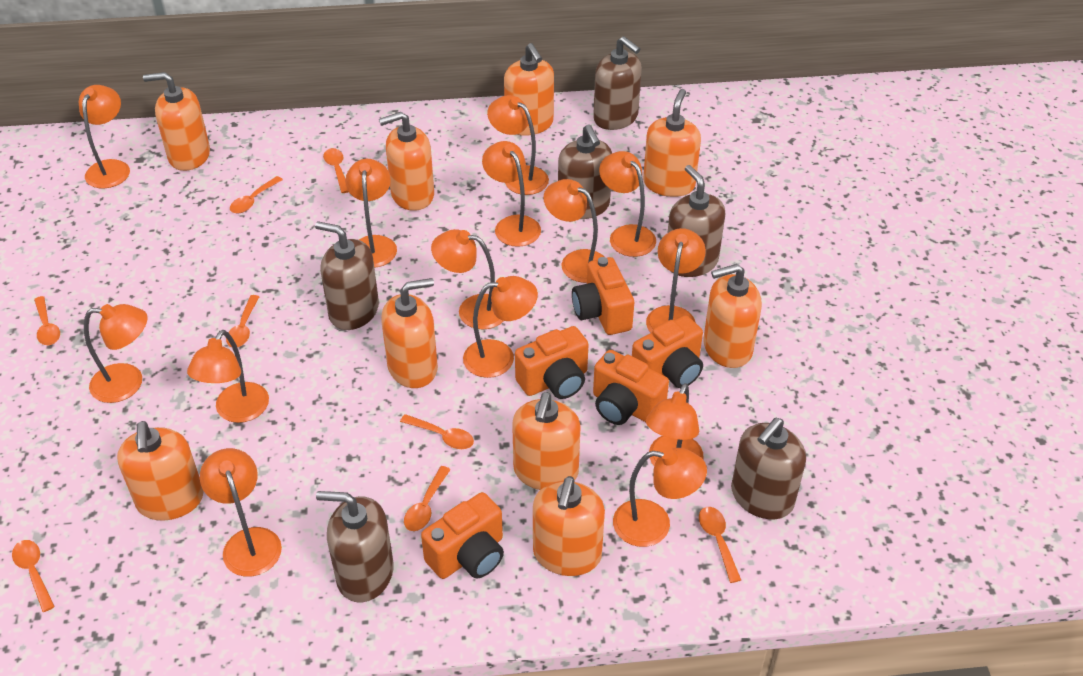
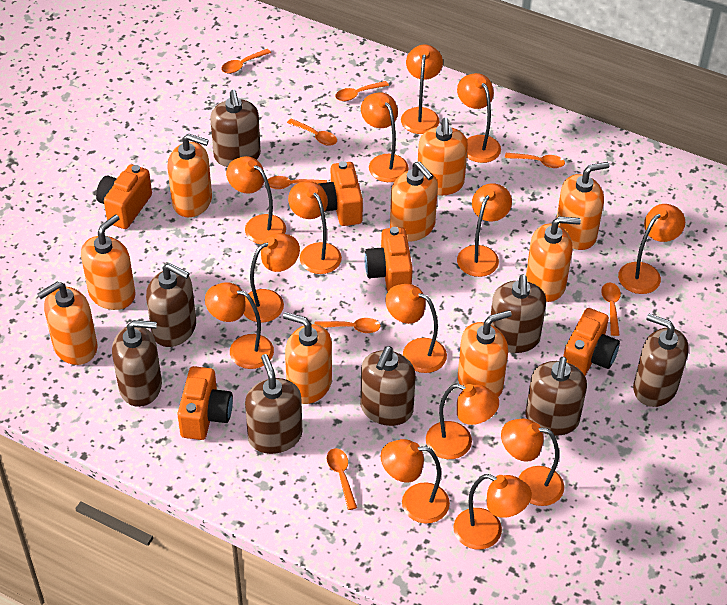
brown soap dispenser: 6 -> 8

